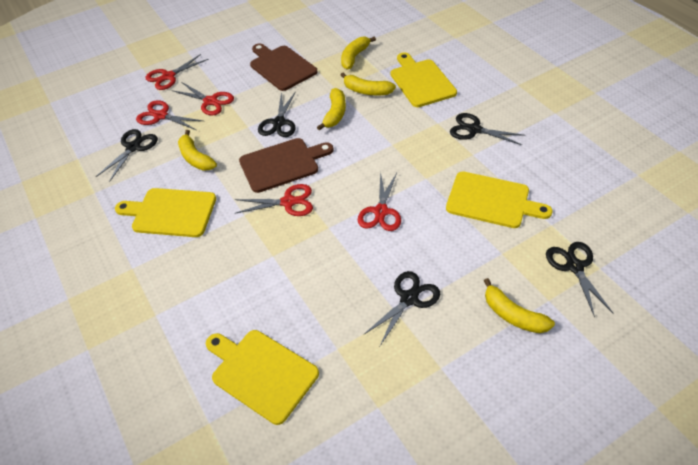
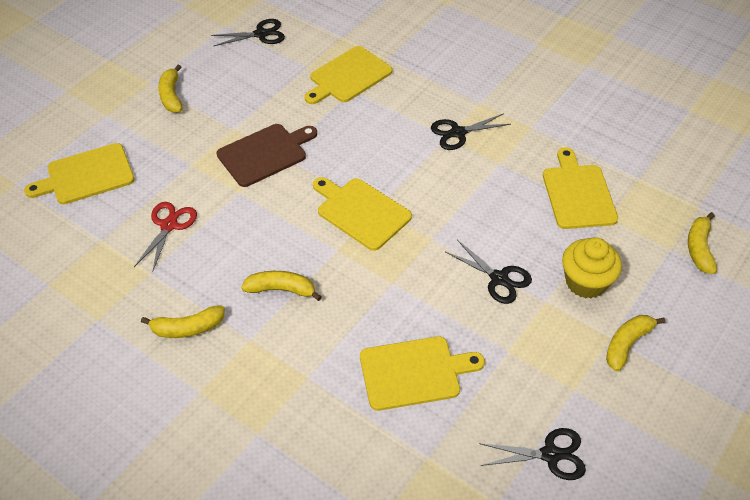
black scissors: 5 -> 4
brown cutting board: 2 -> 1
red scissors: 5 -> 1
yellow cupcake: 0 -> 1
yellow cutting board: 4 -> 5

